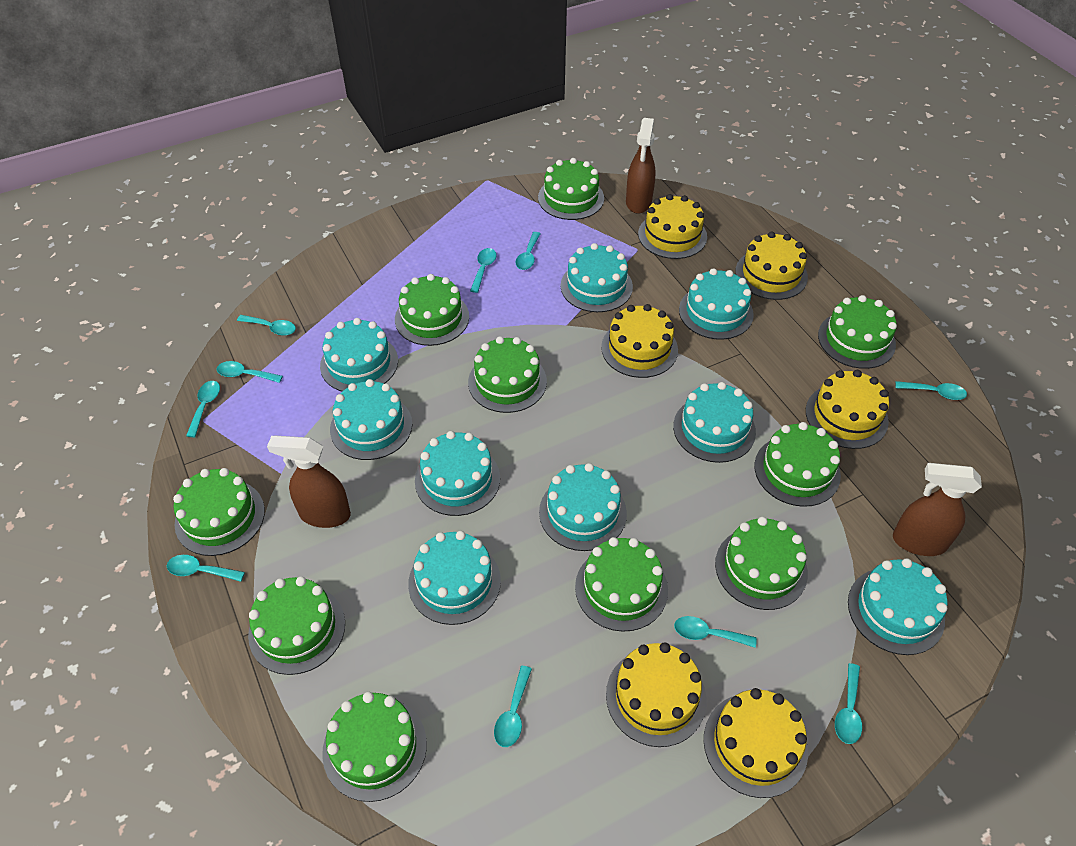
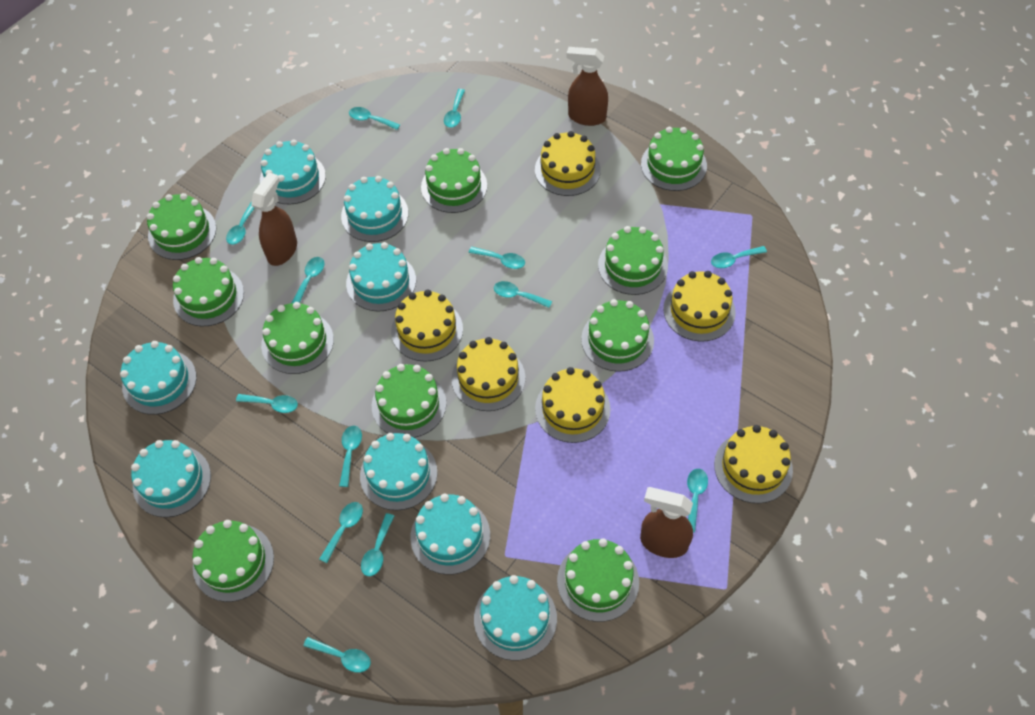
turquoise cake: 9 -> 8
turquoise spoon: 10 -> 13

